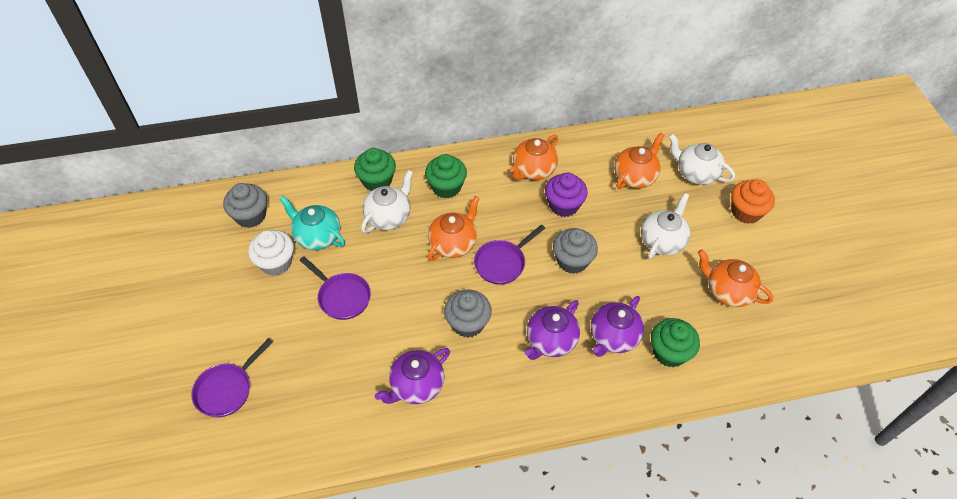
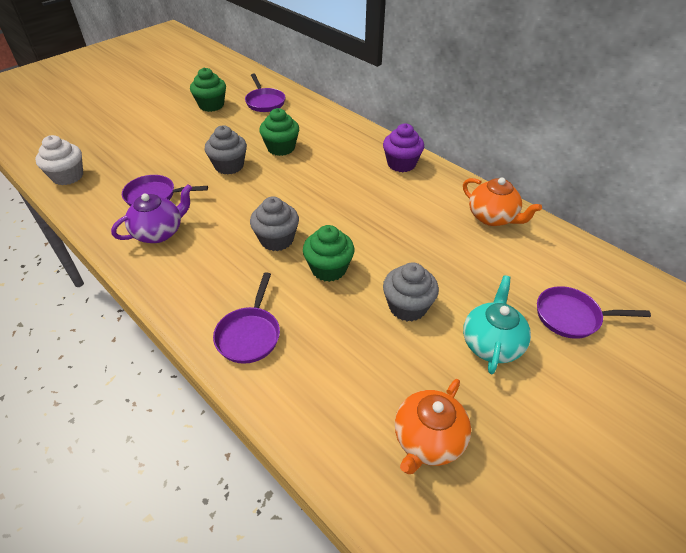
orange cupcake: 1 -> 0
orange teapot: 4 -> 2
purple pan: 3 -> 4
purple teapot: 3 -> 1
white teapot: 3 -> 0

